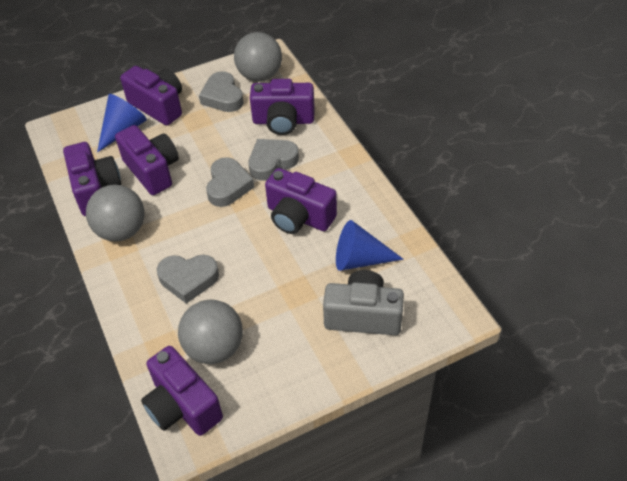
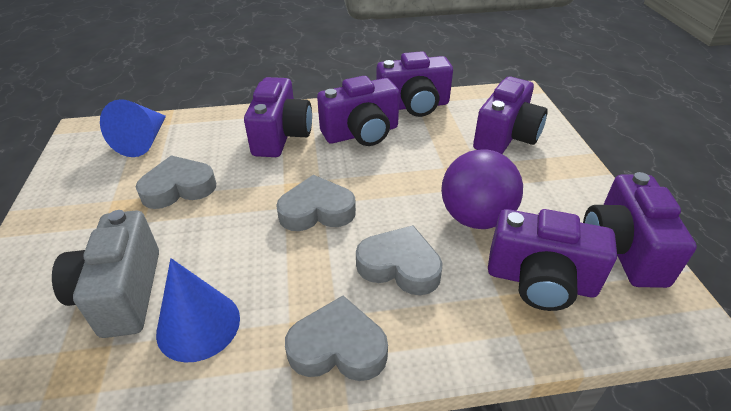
grey ball: 3 -> 0
purple ball: 0 -> 1

